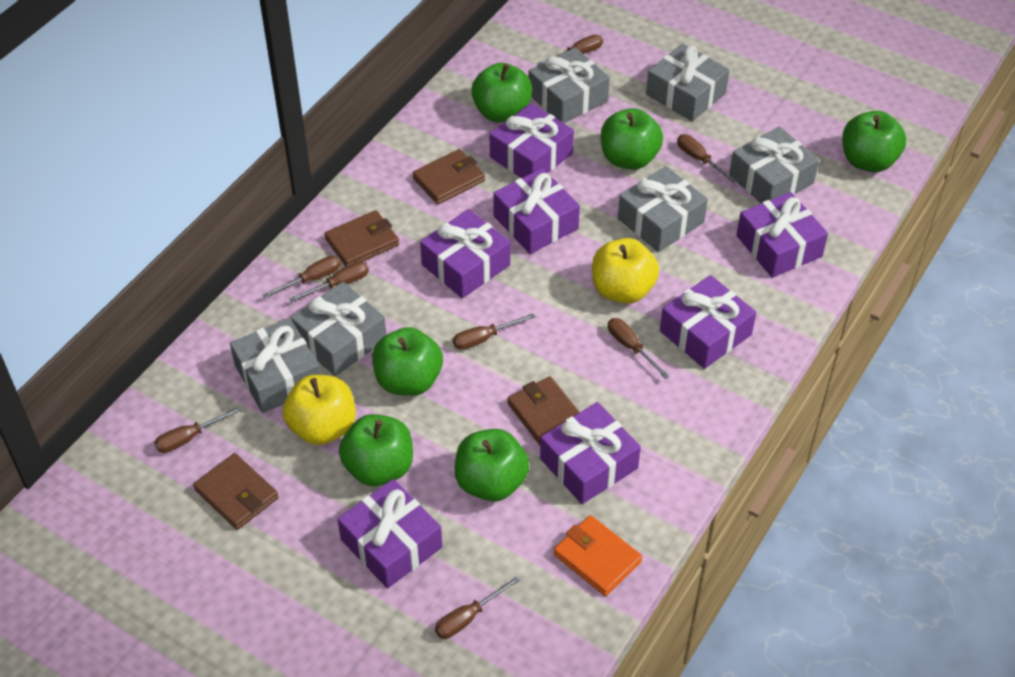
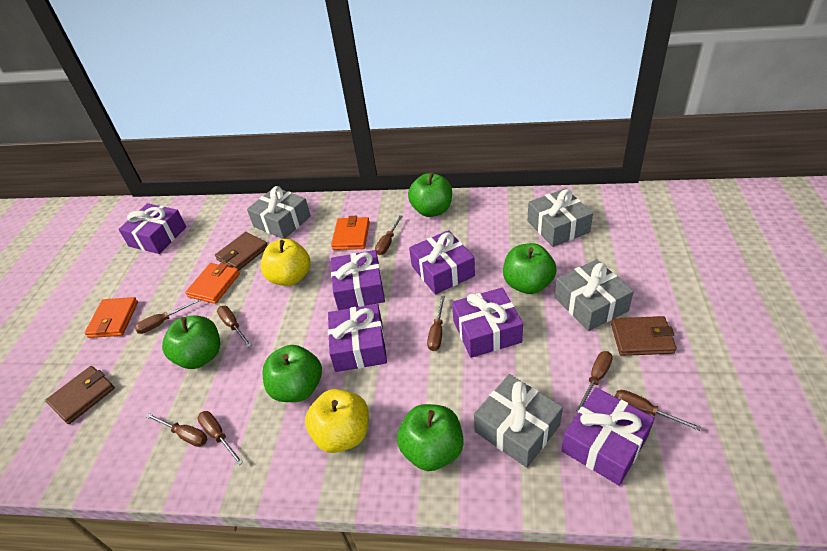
brown wallet: 4 -> 3
green apple: 6 -> 5
grey gift: 6 -> 4
orange wallet: 1 -> 3
purple gift: 7 -> 6

